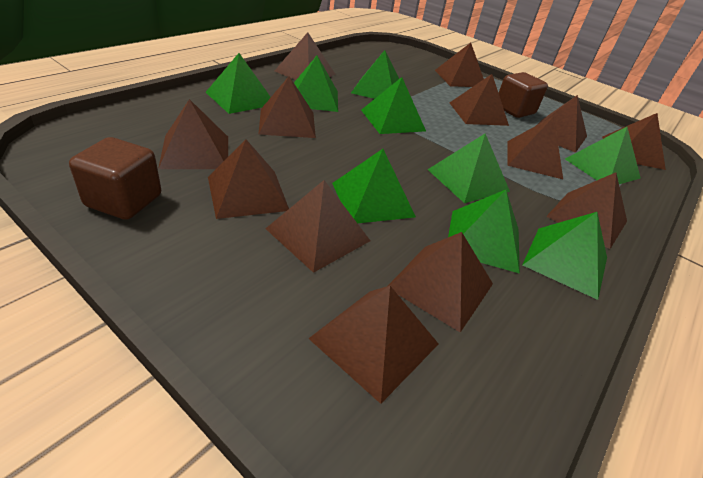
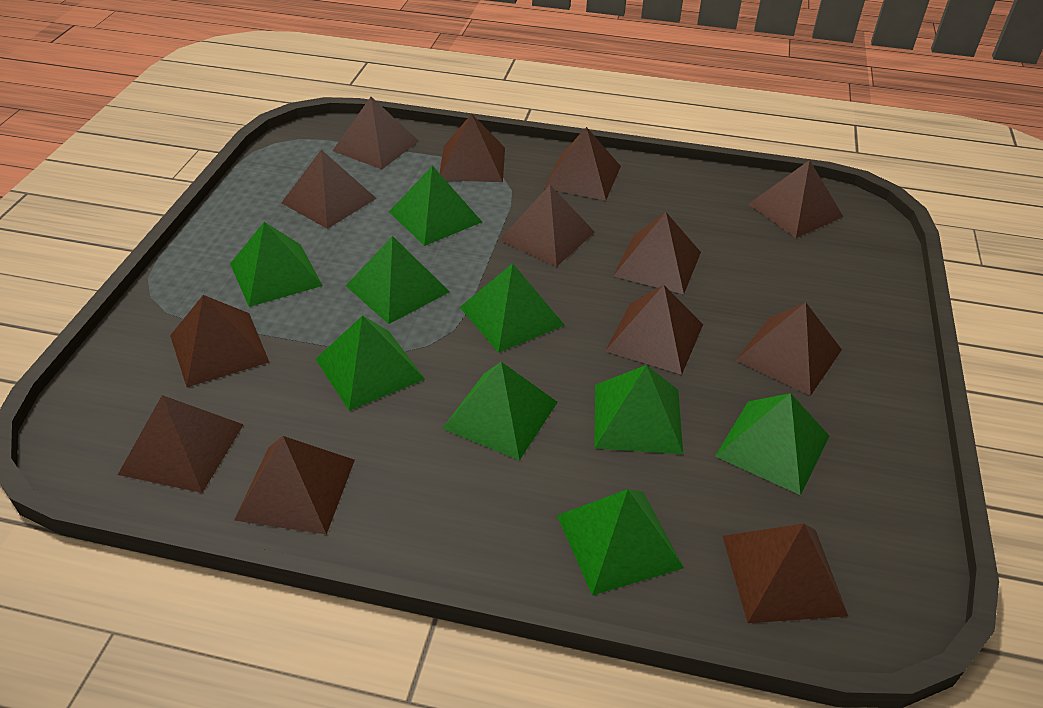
brown cube: 2 -> 0

